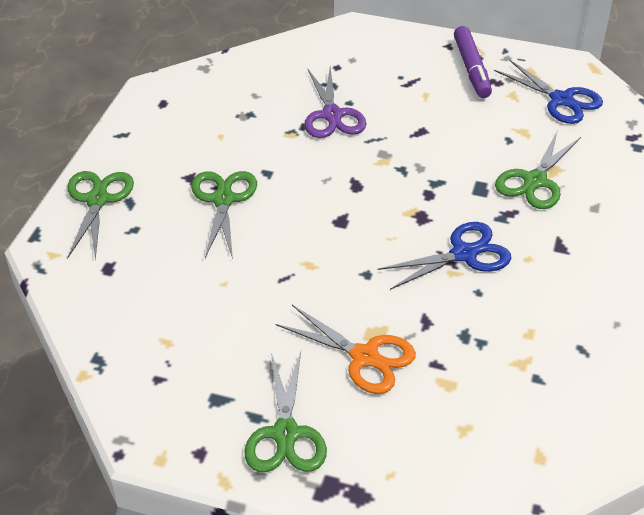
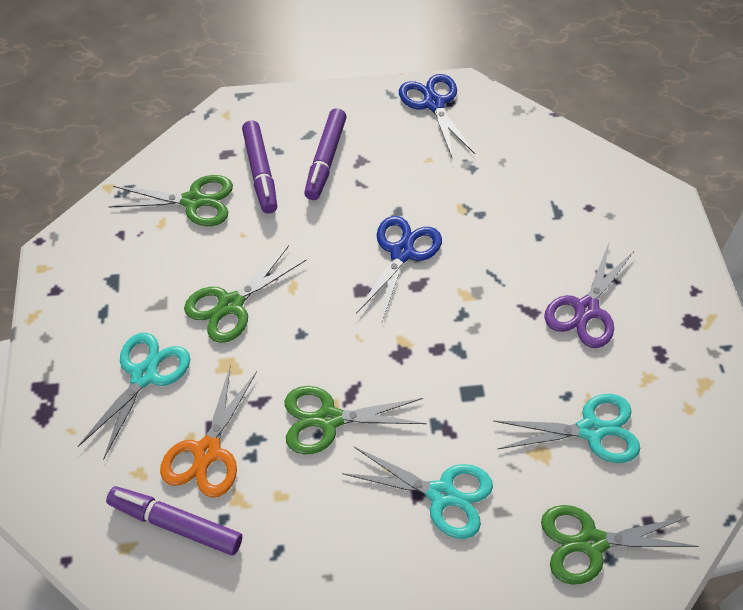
purple marker: 1 -> 3
turquoise scissors: 0 -> 3

